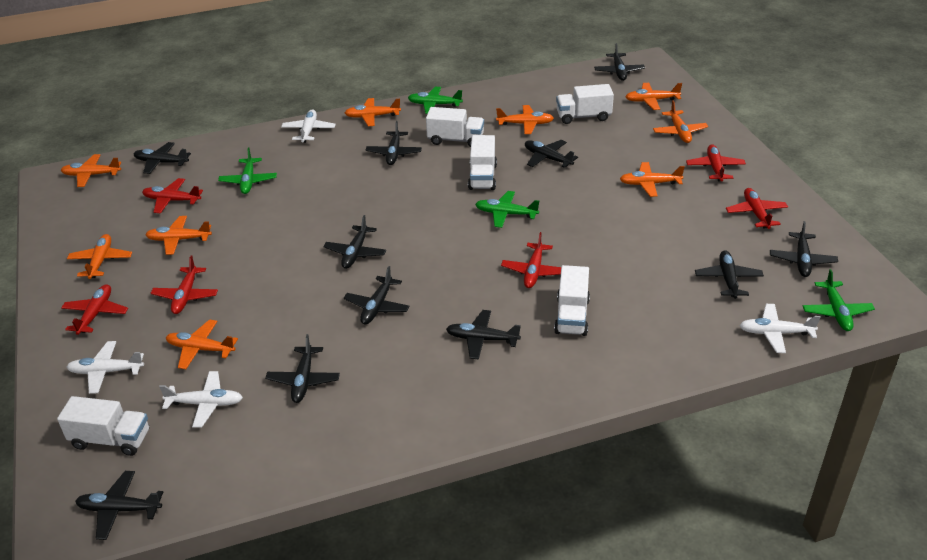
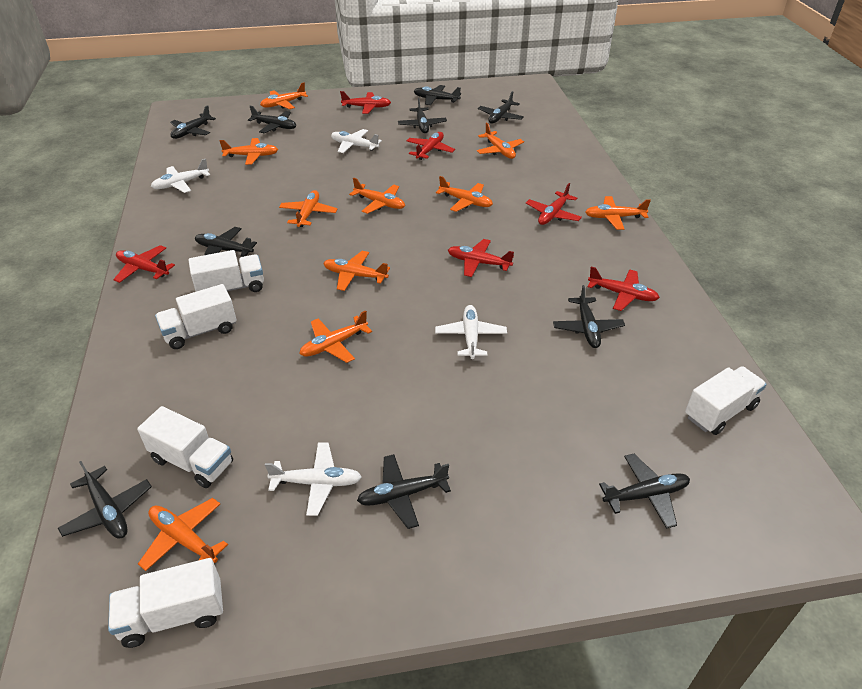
black plane: 11 -> 10
green plane: 4 -> 0
orange plane: 9 -> 10

